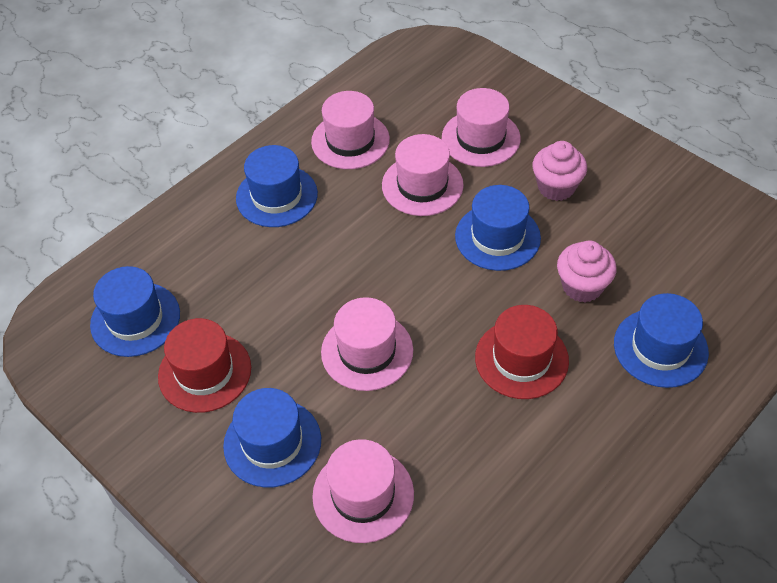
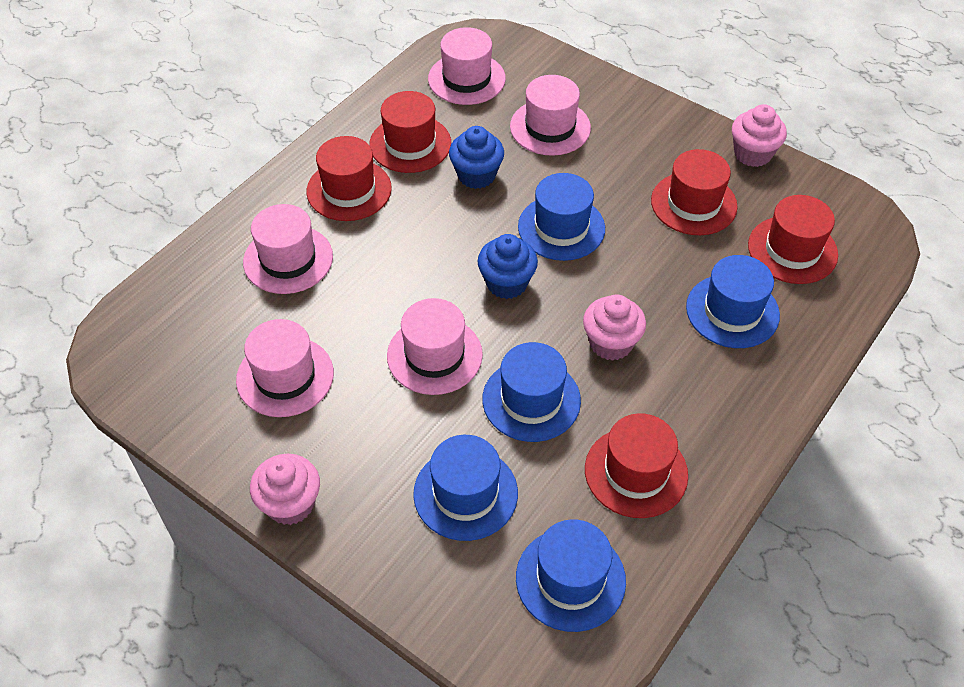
blue cupcake: 0 -> 2
pink cupcake: 2 -> 3
red hat: 2 -> 5

